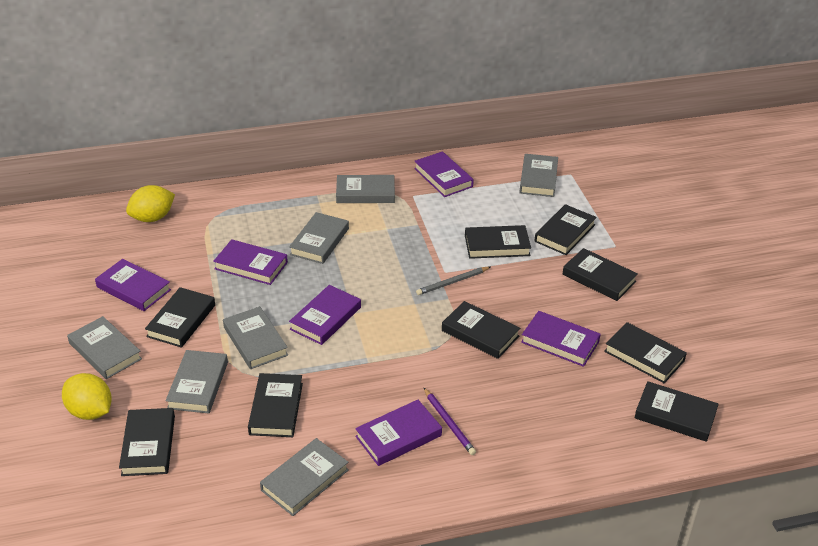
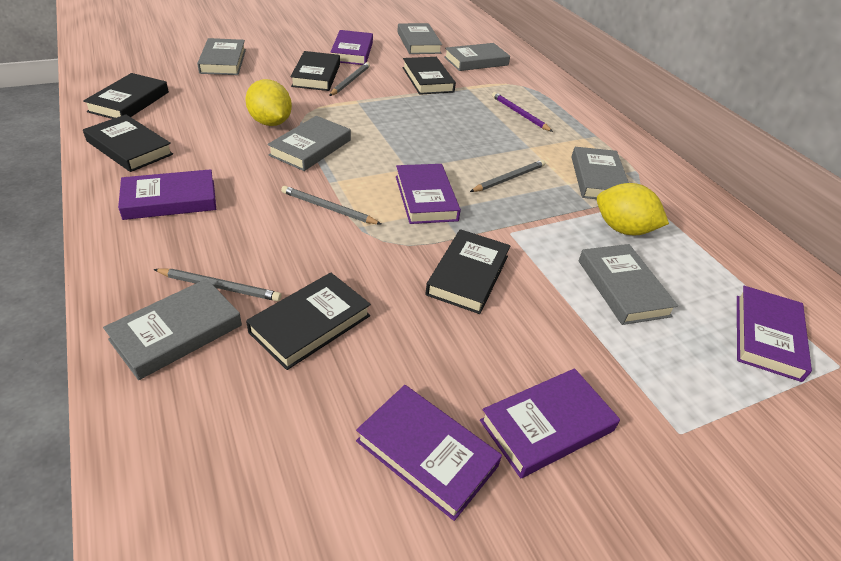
black book: 9 -> 6
grey pencil: 1 -> 4

